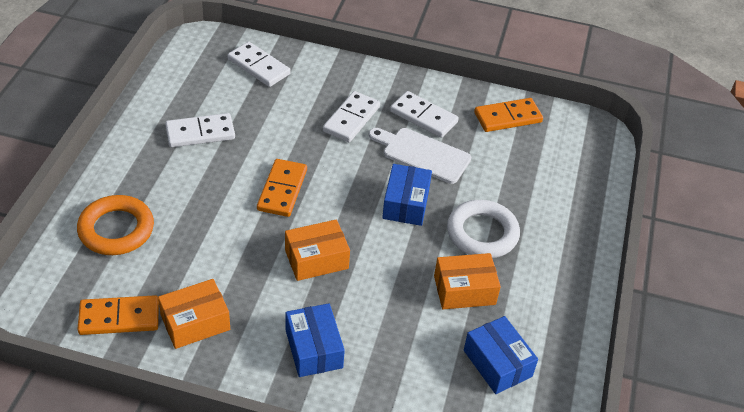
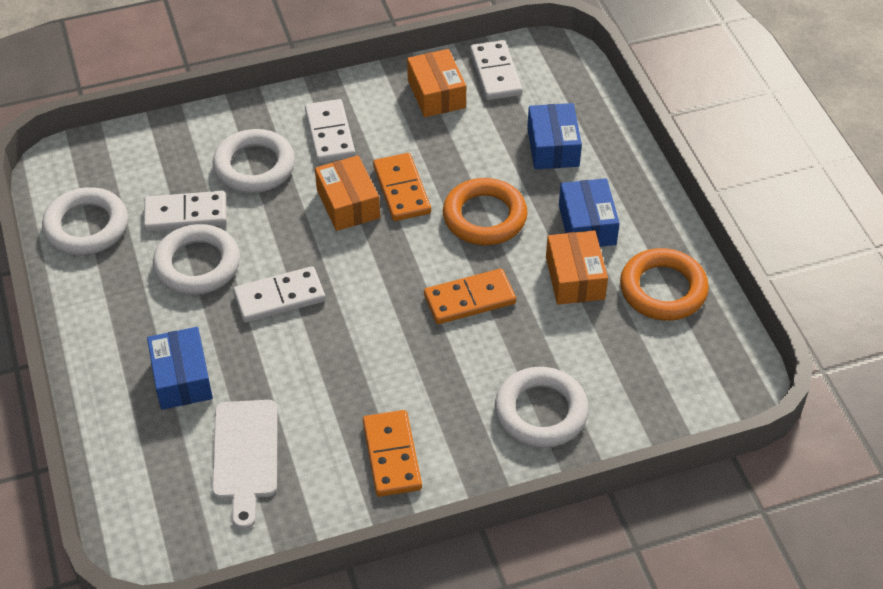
orange ring: 1 -> 2
white ring: 1 -> 4

